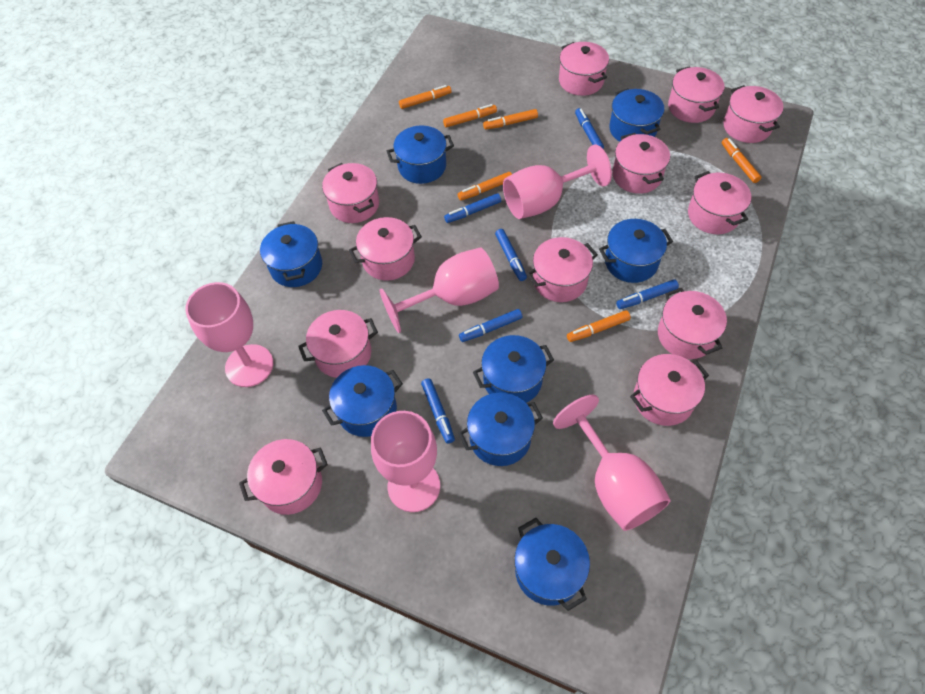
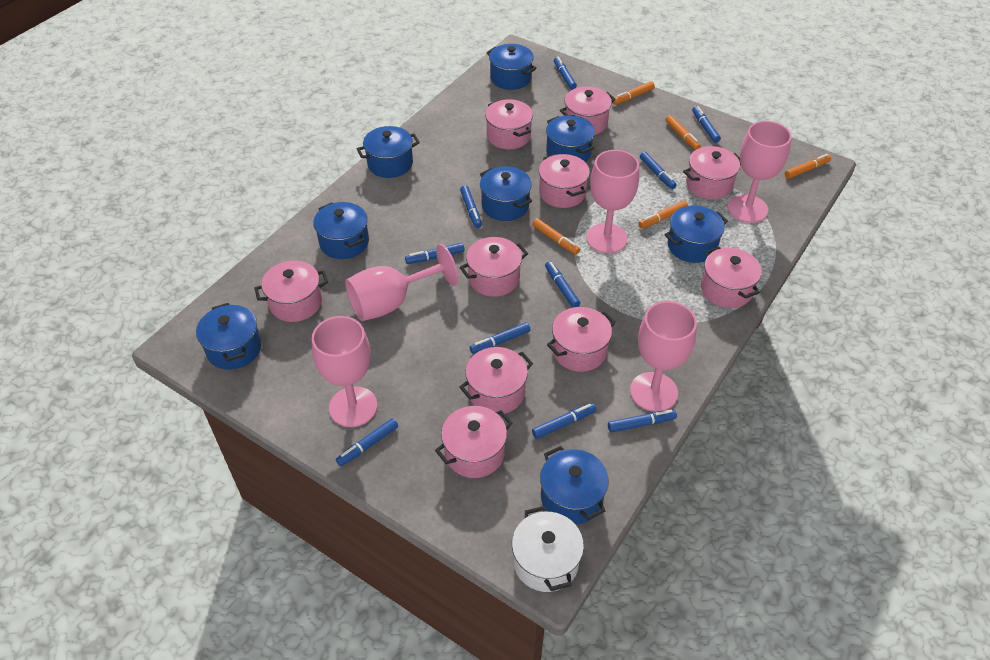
blue marker: 6 -> 10
orange marker: 6 -> 5
pink pot: 12 -> 10
white pot: 0 -> 1

